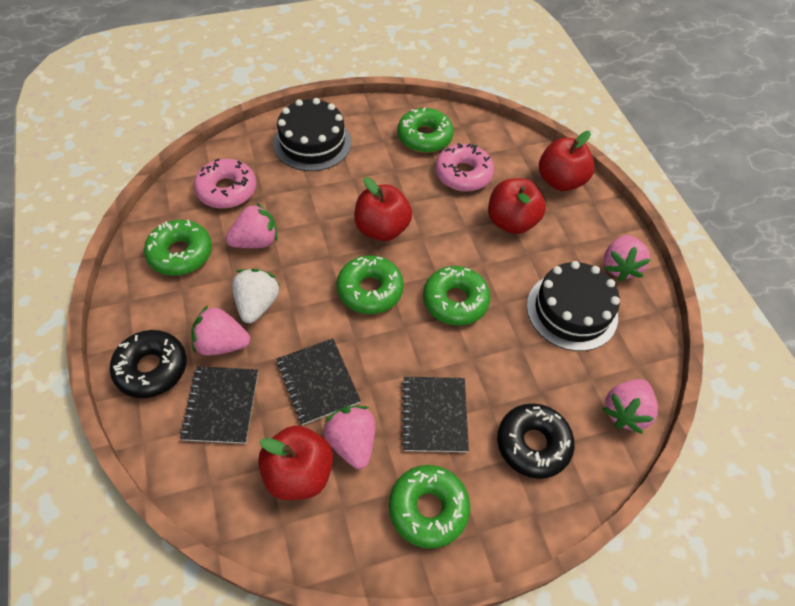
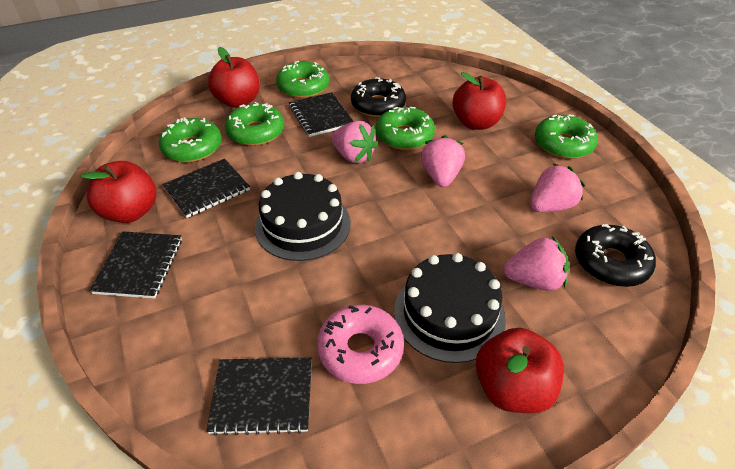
black notebook: 3 -> 4
pink donut: 2 -> 1
pink strawberry: 5 -> 4
white strawberry: 1 -> 0

